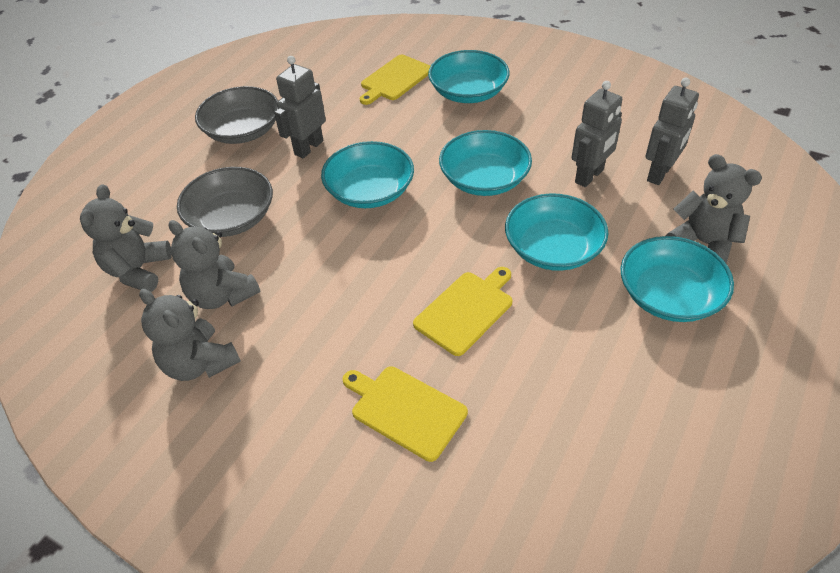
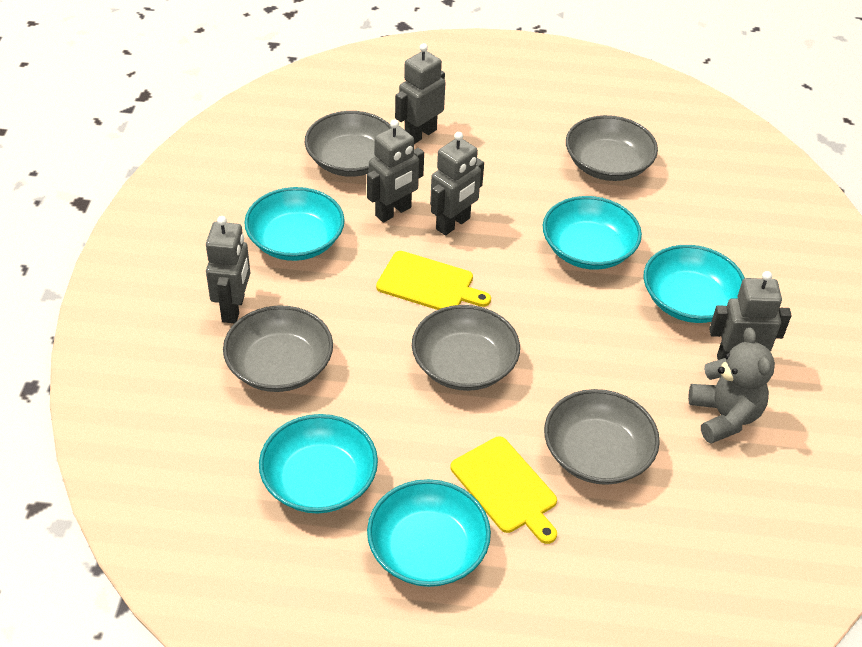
grey bowl: 2 -> 5
grey robot: 3 -> 5
grey teddy bear: 4 -> 1
yellow cutting board: 3 -> 2

